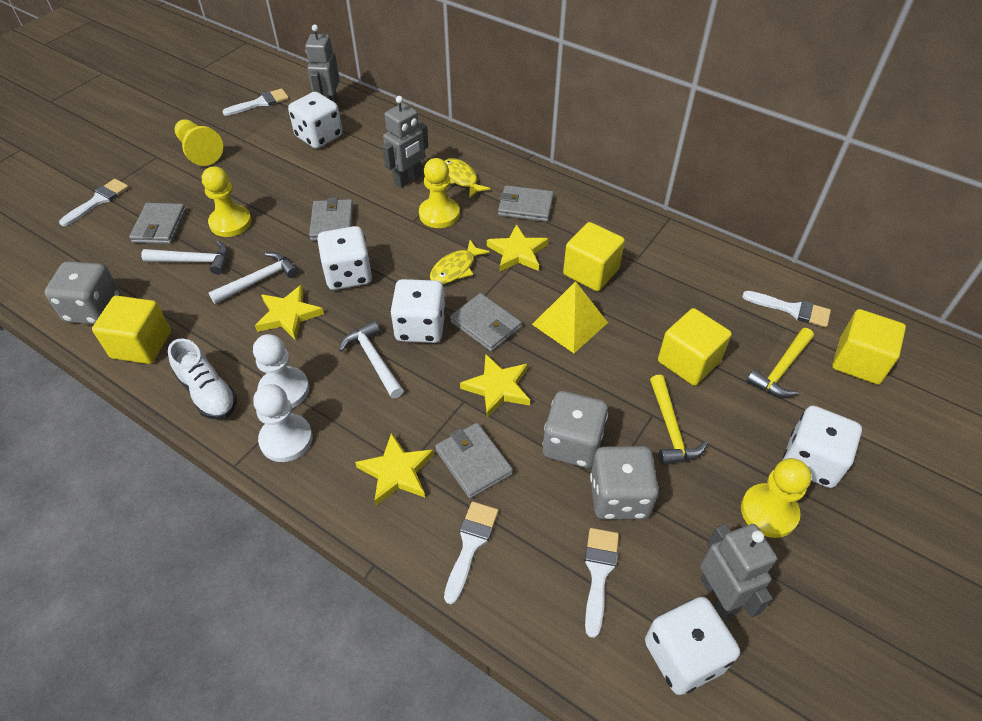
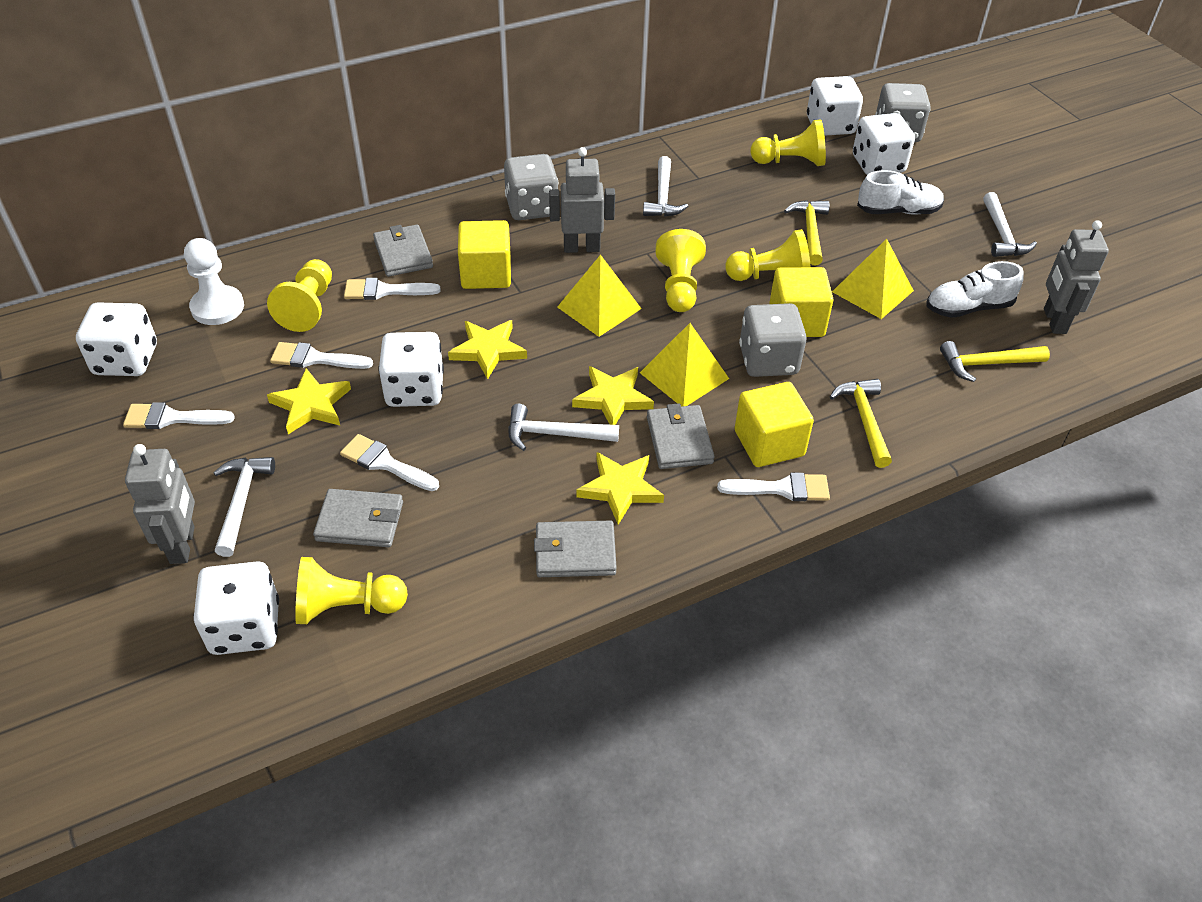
grey wallet: 5 -> 4
white hammer: 3 -> 4
white pawn: 2 -> 1
white shoe: 1 -> 2
yellow cube: 4 -> 3
yellow fish: 2 -> 0
yellow hammer: 2 -> 3
yellow pawn: 4 -> 5
yellow pyramid: 1 -> 3

